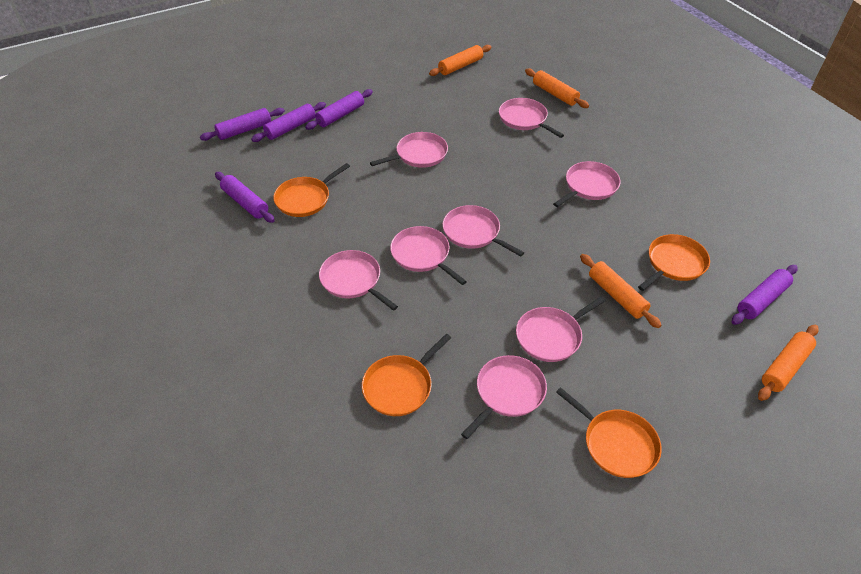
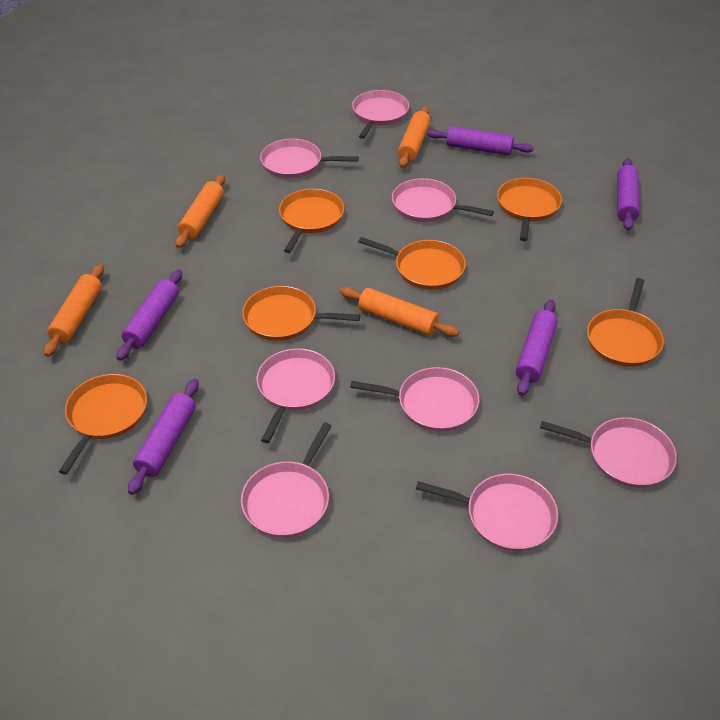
orange pan: 4 -> 6

